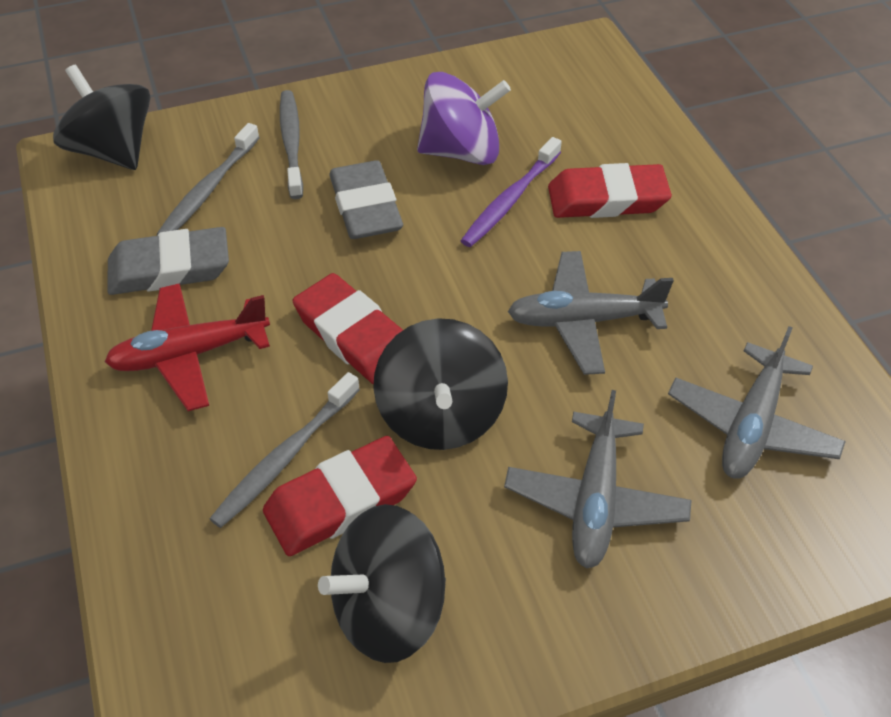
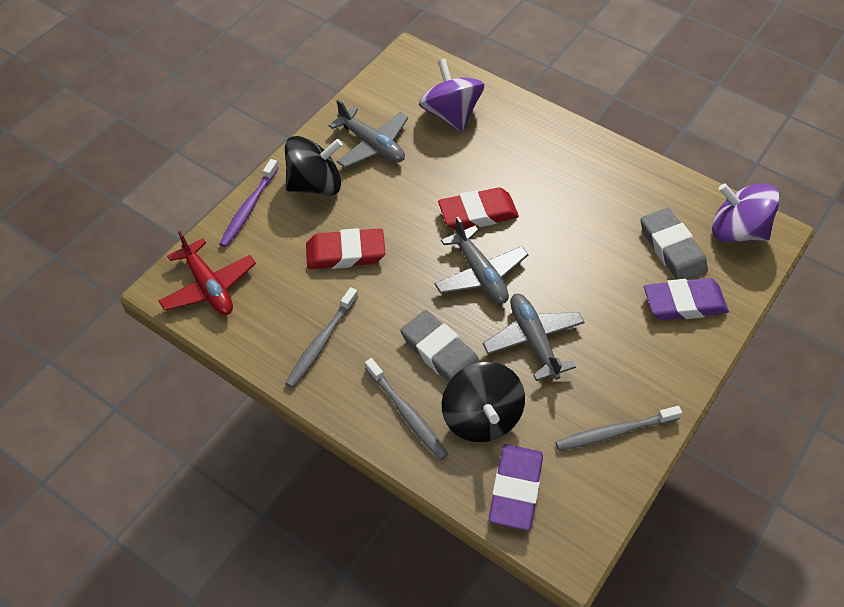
black spinning top: 3 -> 2
purple eraser: 0 -> 2
purple spinning top: 1 -> 2
red eraser: 3 -> 2

